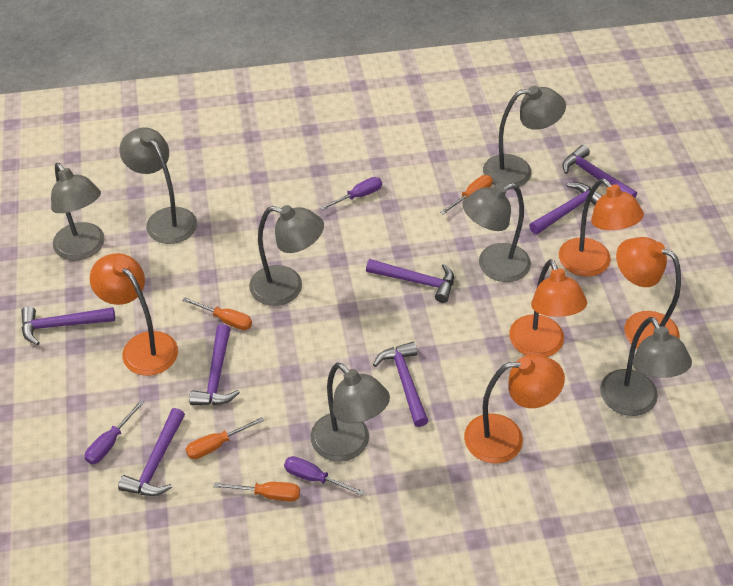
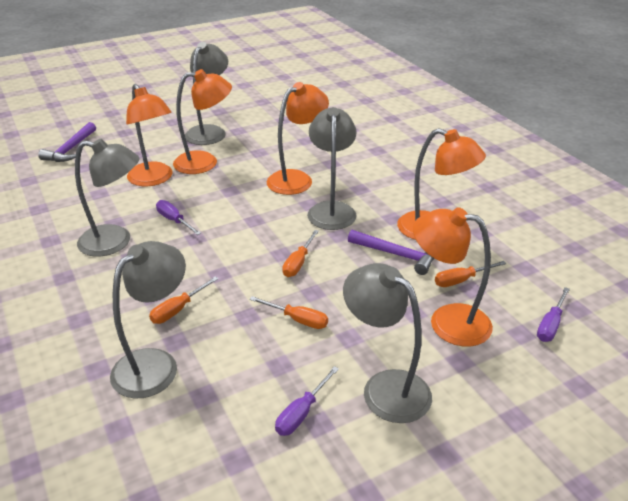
grey lamp: 7 -> 5
purple hammer: 7 -> 2

